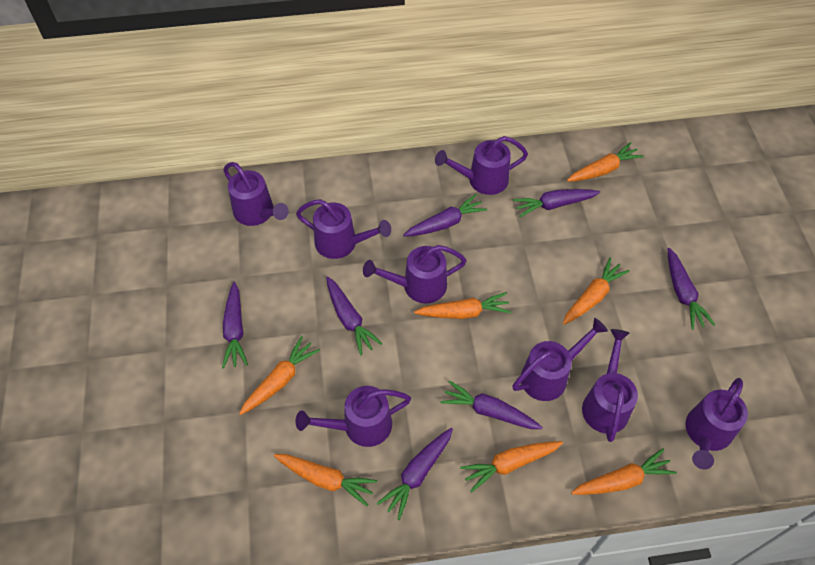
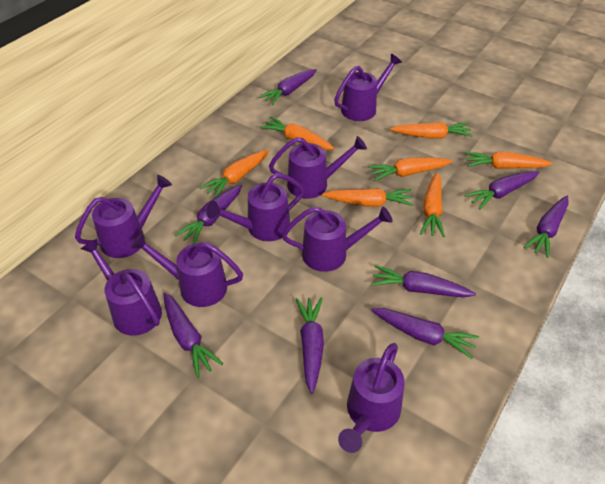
purple carrot: 7 -> 8

